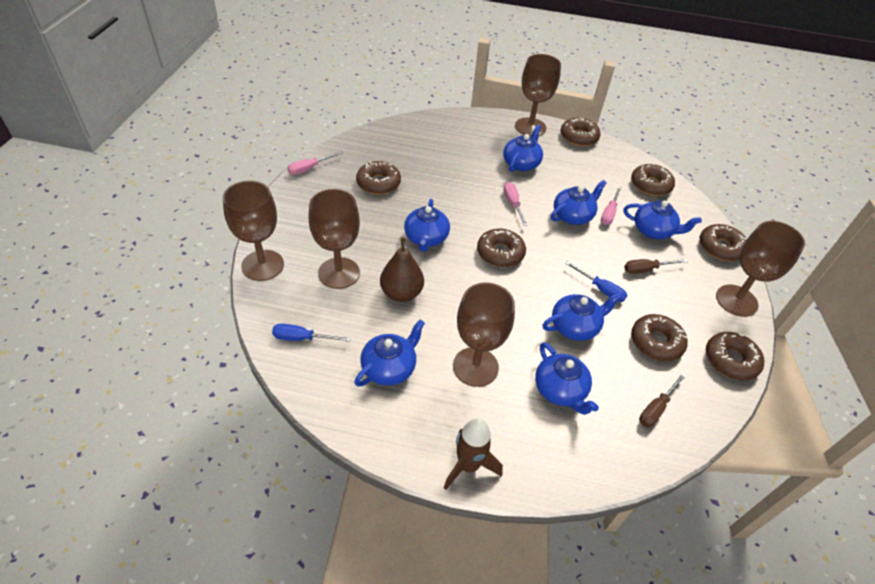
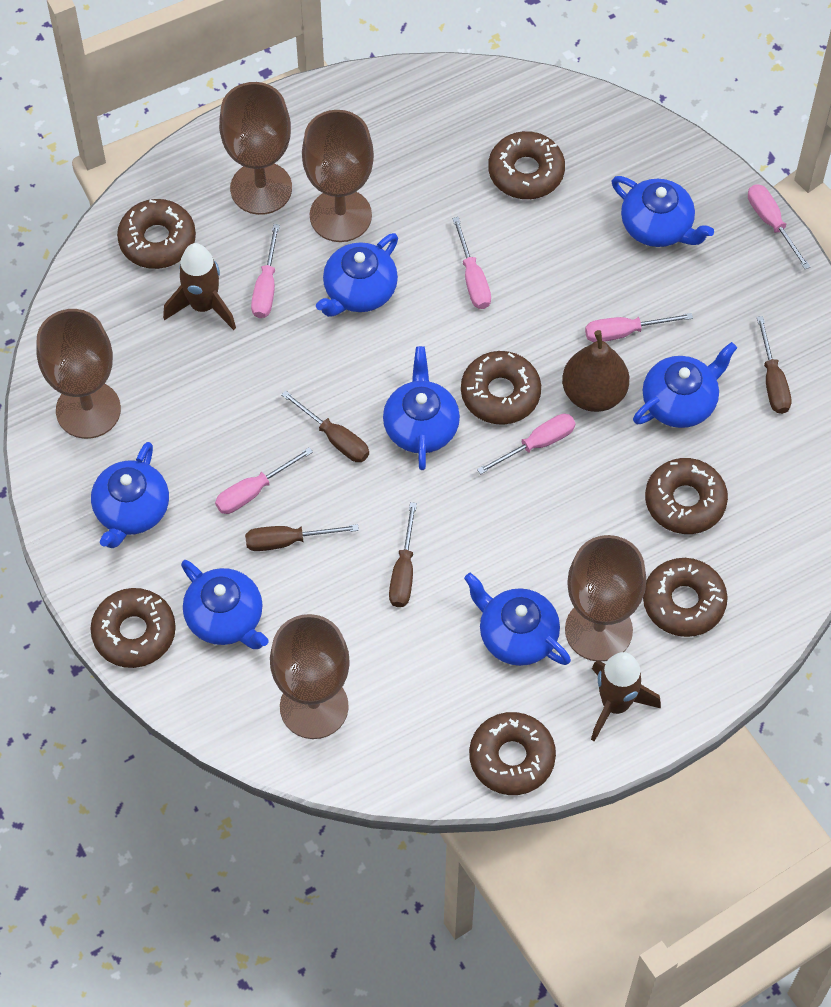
blue screwdriver: 2 -> 0
brown rocket: 1 -> 2
brown screwdriver: 2 -> 4
pink screwdriver: 3 -> 6

